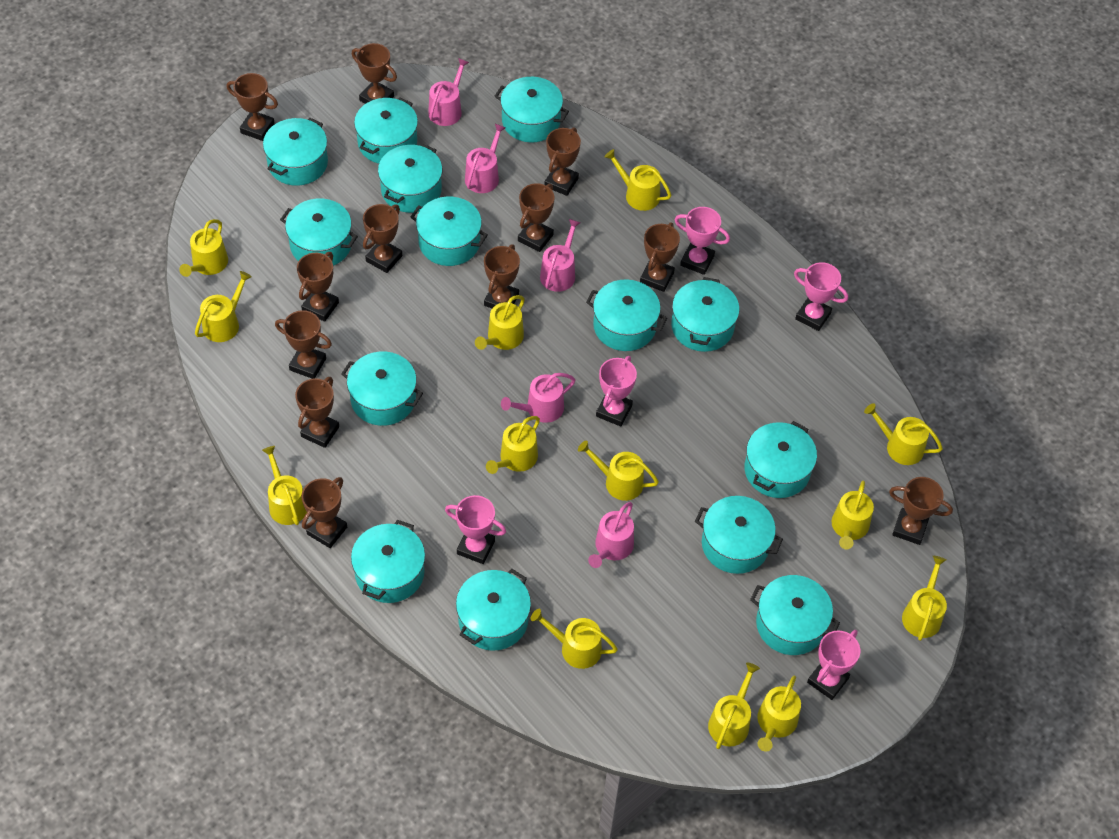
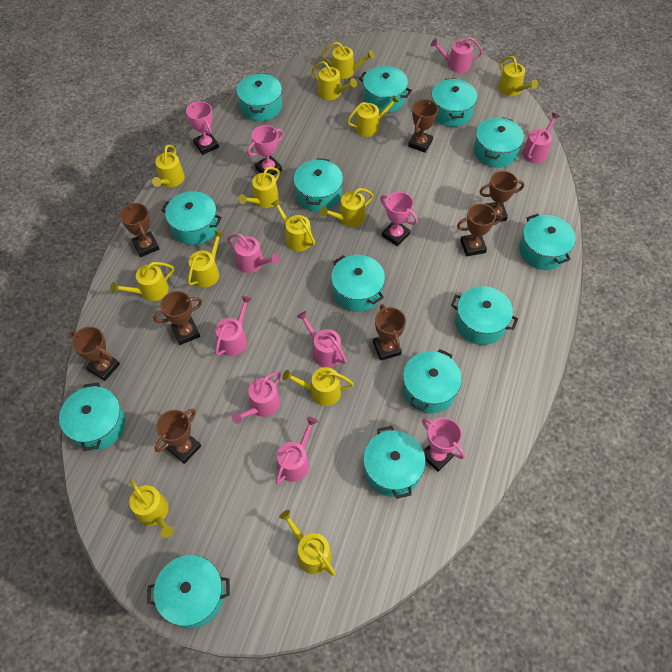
brown trophy: 12 -> 8
pink trophy: 5 -> 4
pink watering can: 5 -> 7
turquoise pot: 14 -> 13

